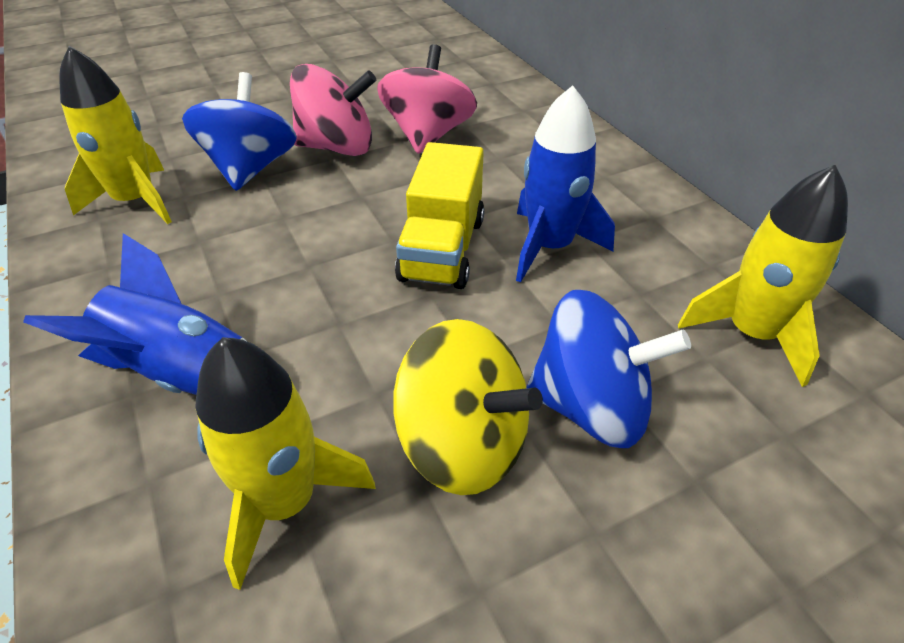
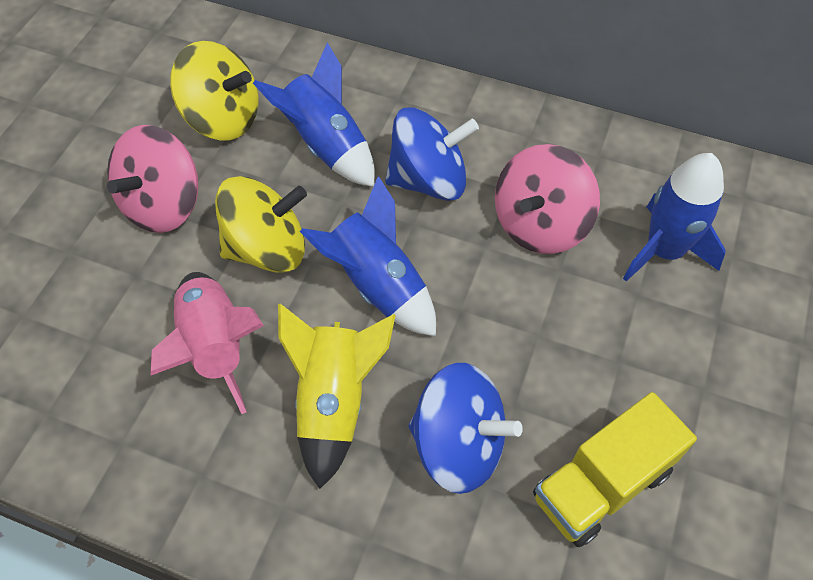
blue rocket: 2 -> 3
pink rocket: 0 -> 1
yellow rocket: 3 -> 1
yellow spinning top: 1 -> 2

